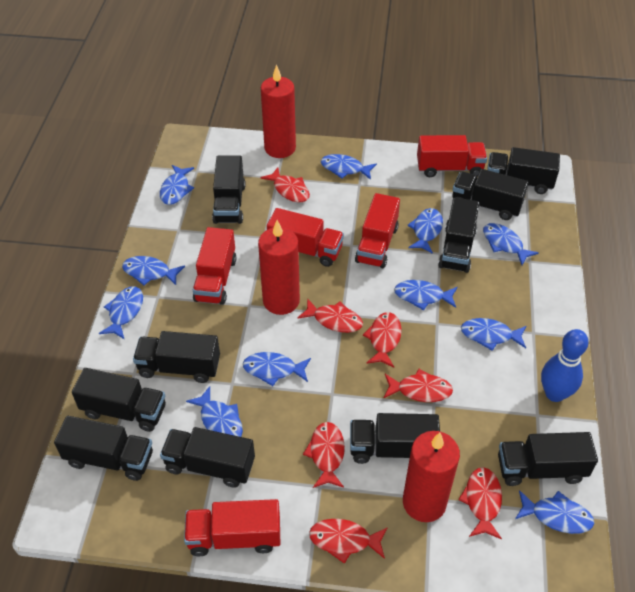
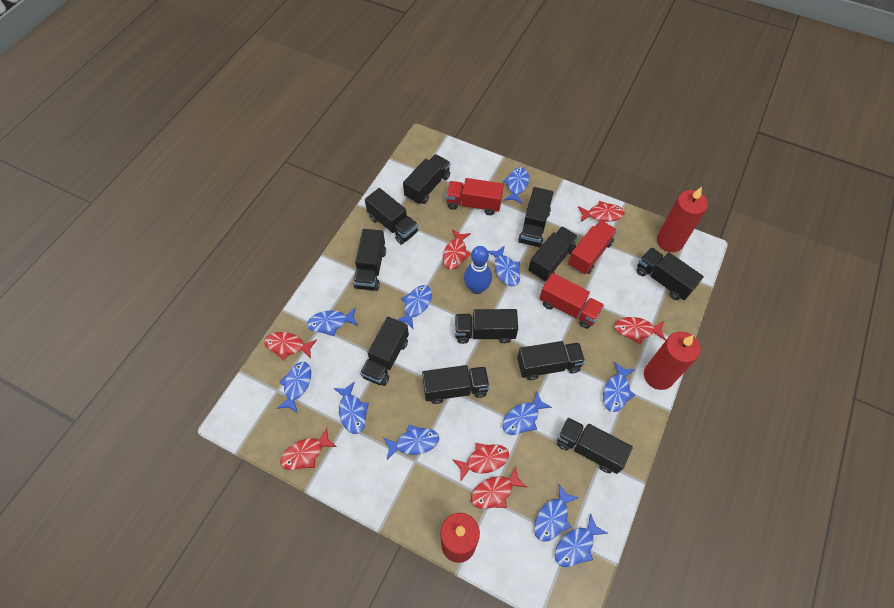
black truck: 10 -> 11
red truck: 5 -> 3

